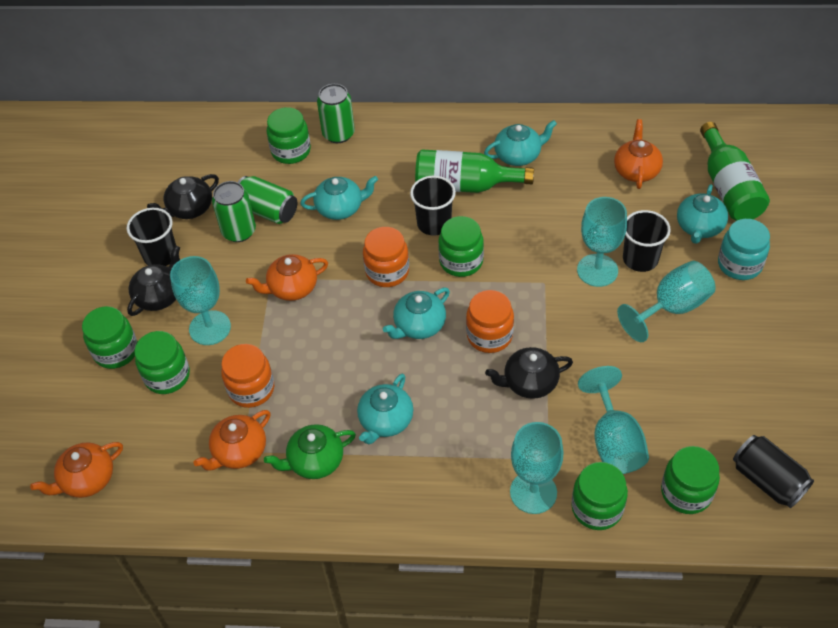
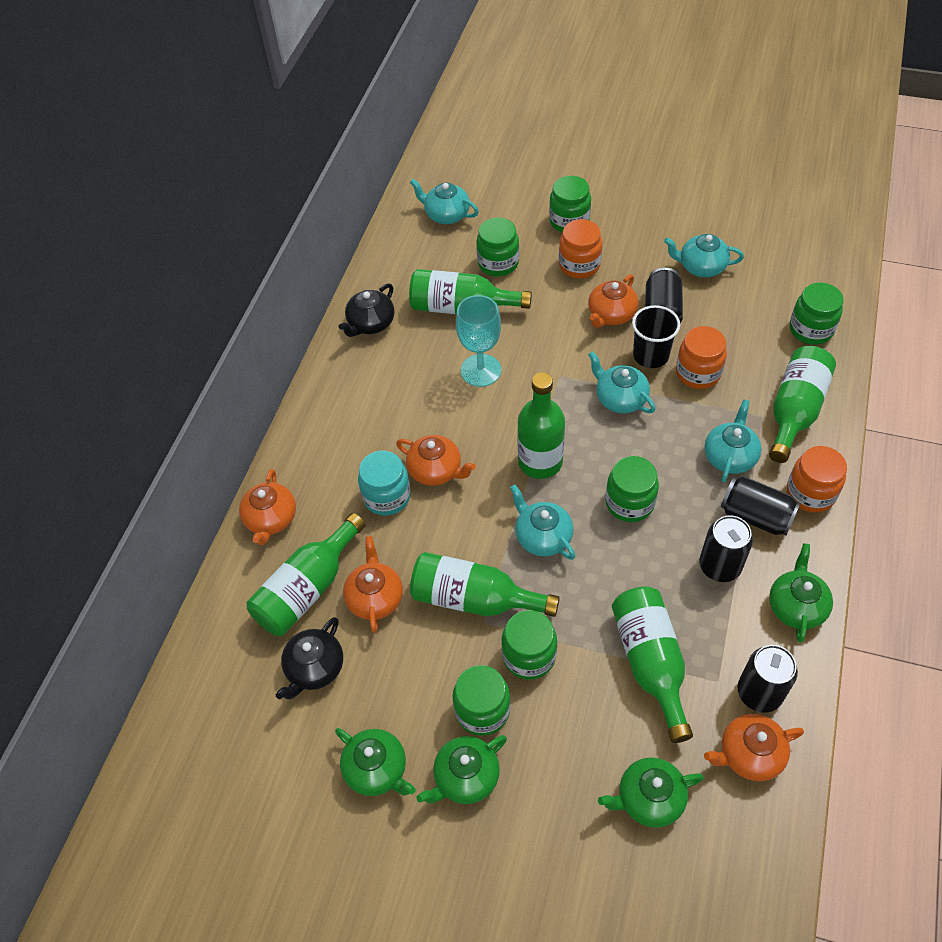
black can: 1 -> 4
black cup: 3 -> 1
black teapot: 3 -> 2
green bottle: 2 -> 6
green can: 3 -> 0
green teapot: 1 -> 4
orange teapot: 4 -> 5
turquoise goblet: 5 -> 1

